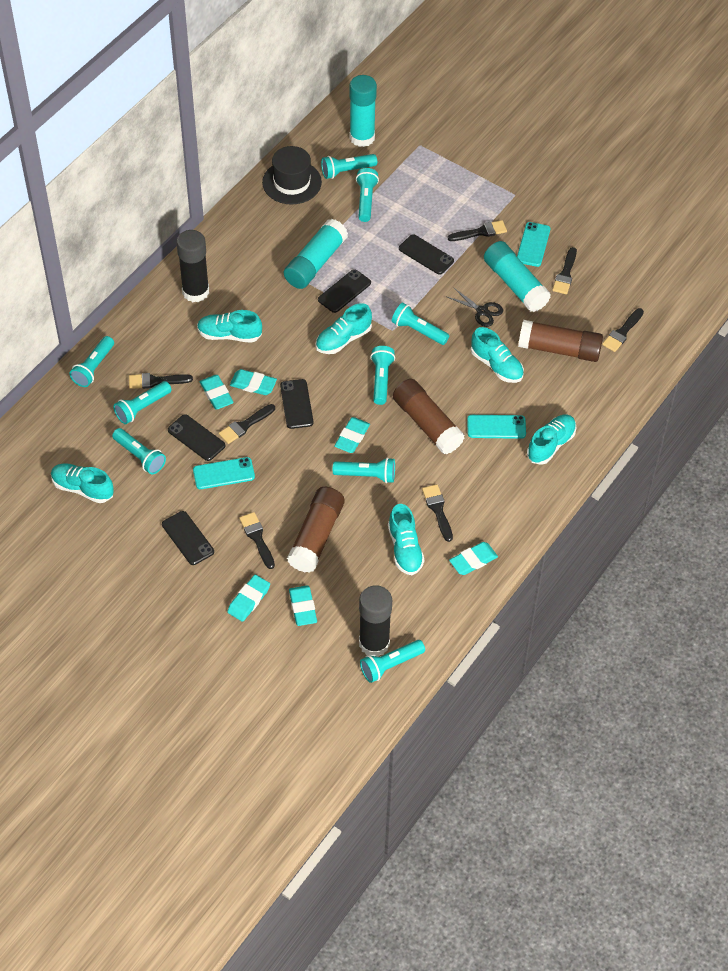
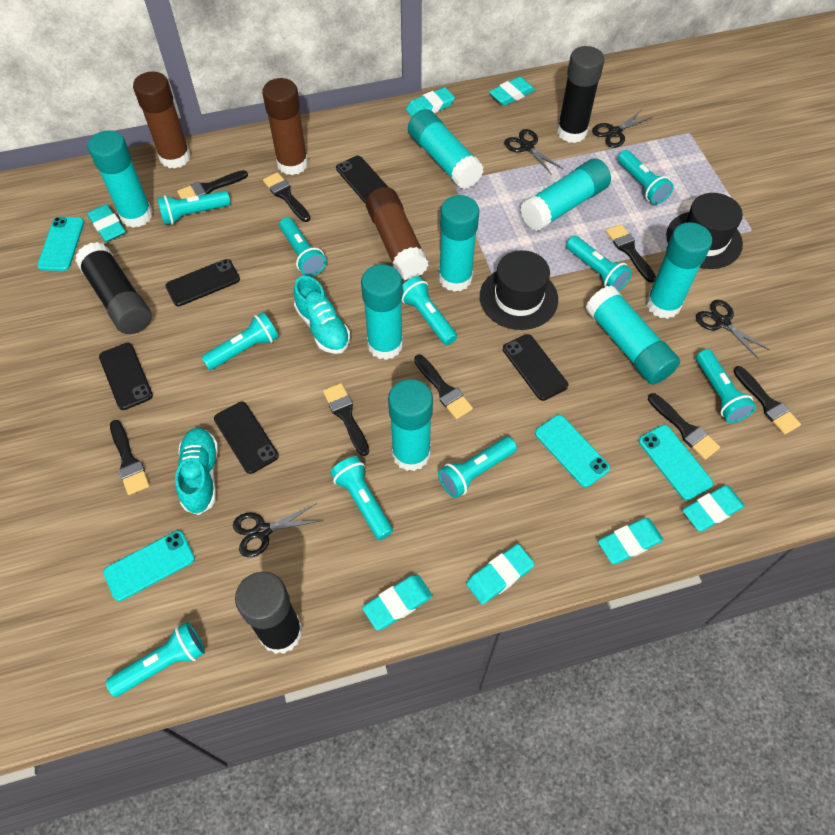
black brush: 7 -> 8
black glue stick: 2 -> 3
black hat: 1 -> 2
black scissors: 1 -> 4
turquoise eraser: 6 -> 7
turquoise flashlight: 9 -> 10
turquoise glue stick: 3 -> 8
turquoise phone: 3 -> 4
turquoise shoe: 6 -> 2

